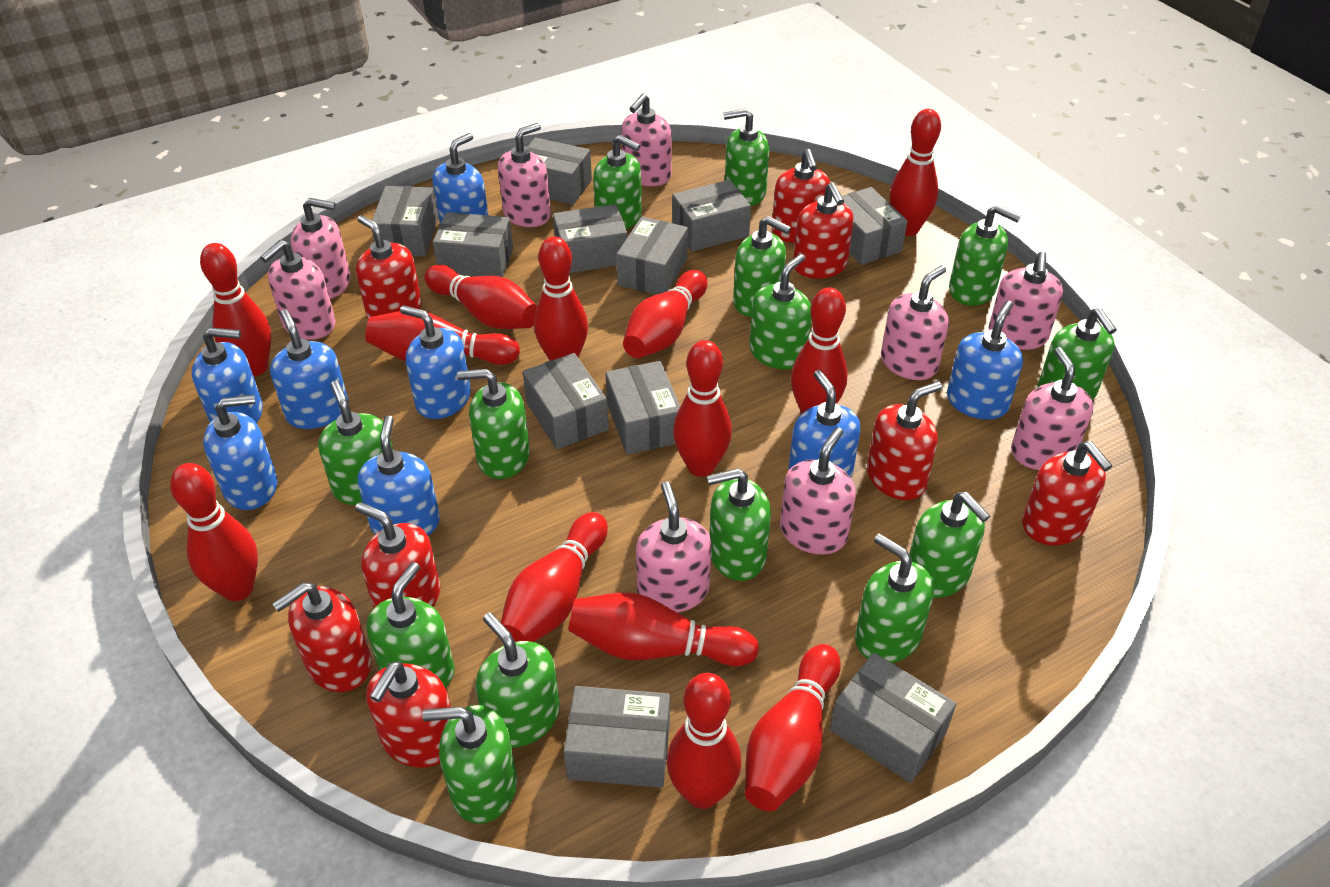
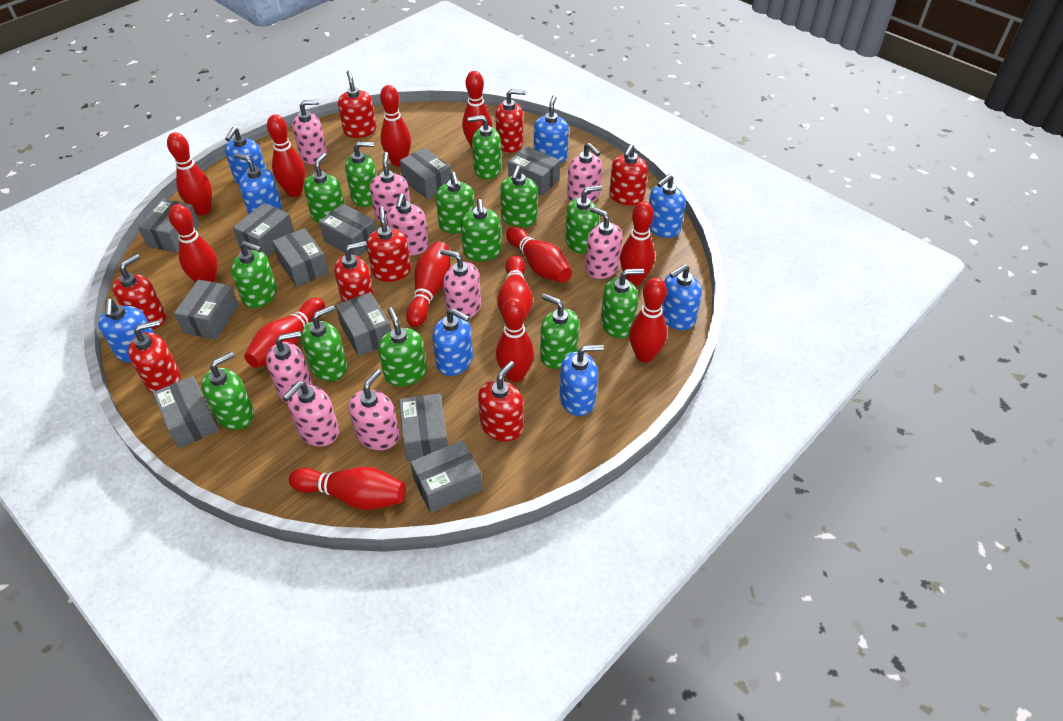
green soap dispenser: 14 -> 13

